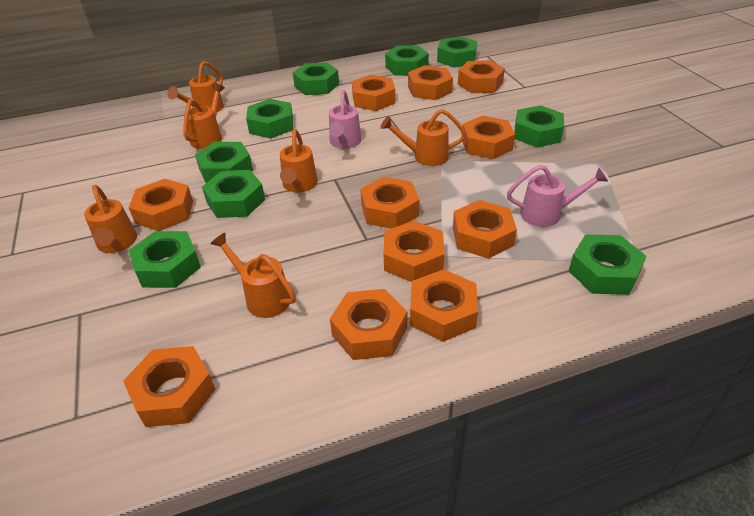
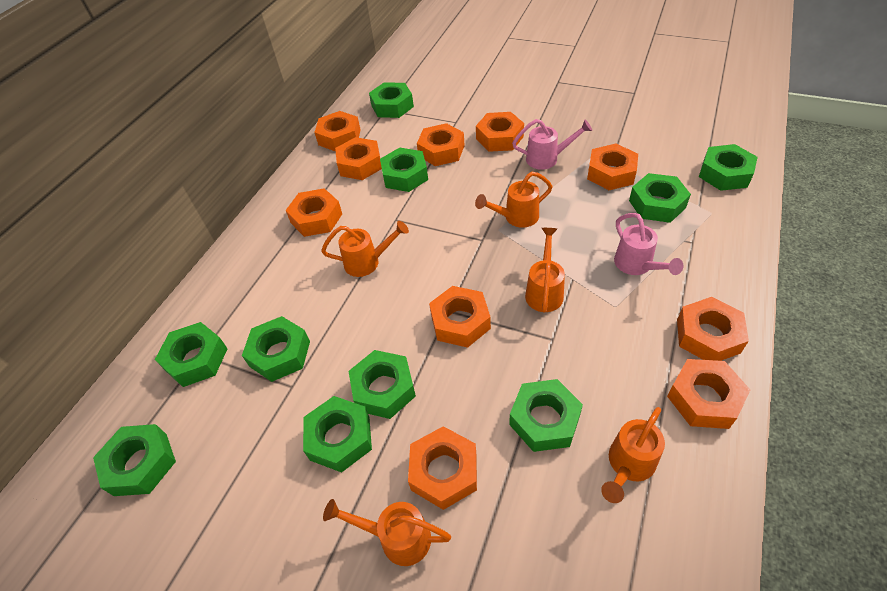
green nut: 9 -> 10
orange nut: 11 -> 10
orange watering can: 6 -> 5

